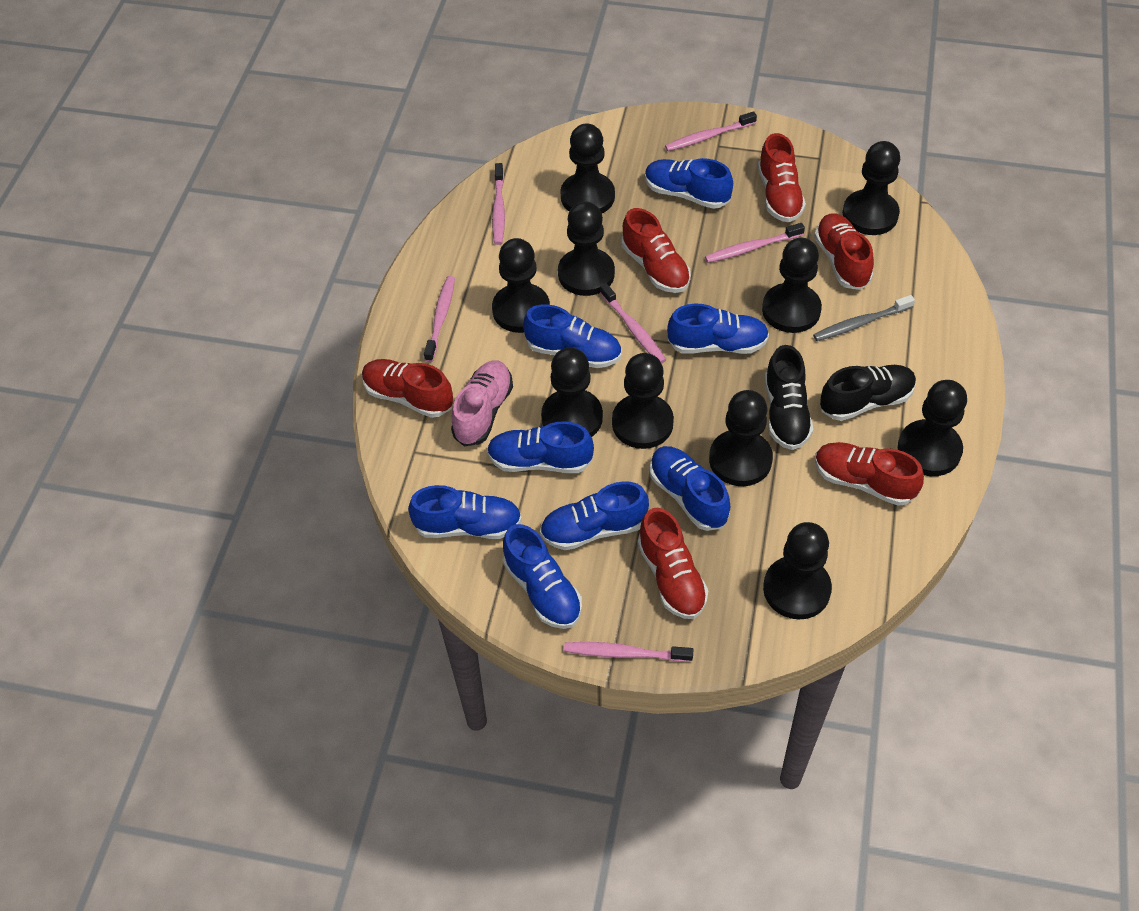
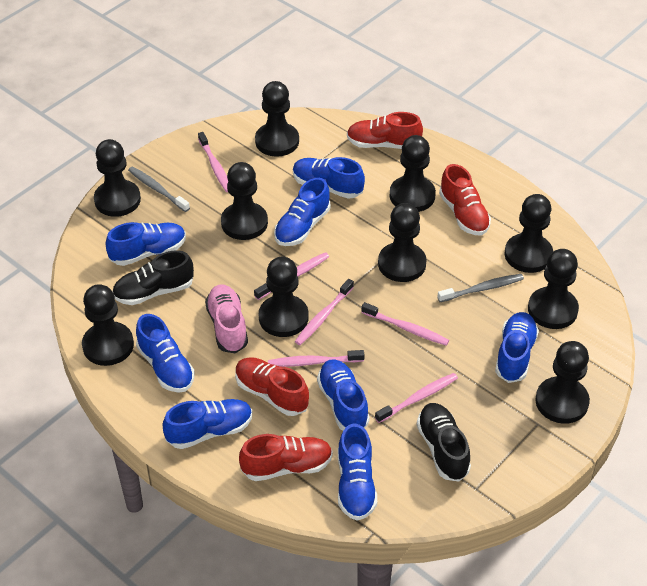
grey toothbrush: 1 -> 2
red shoe: 6 -> 4

